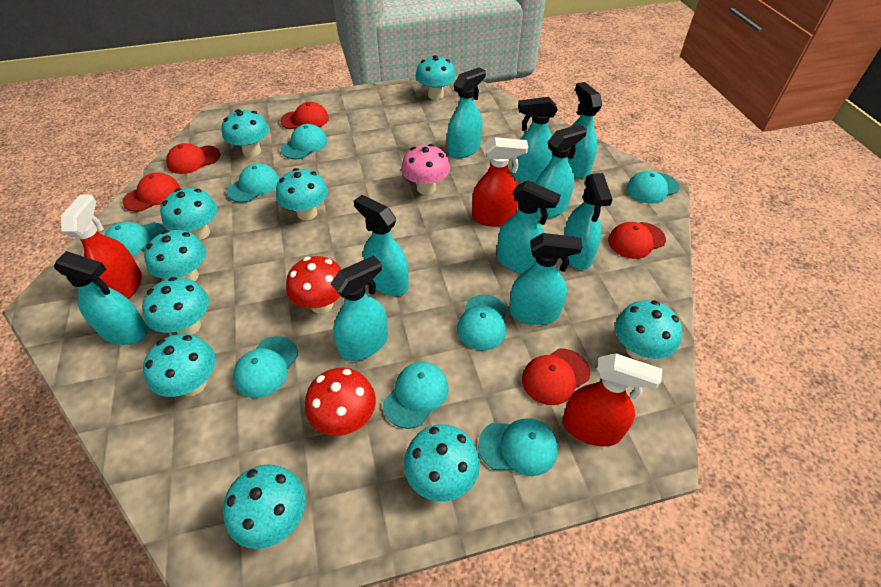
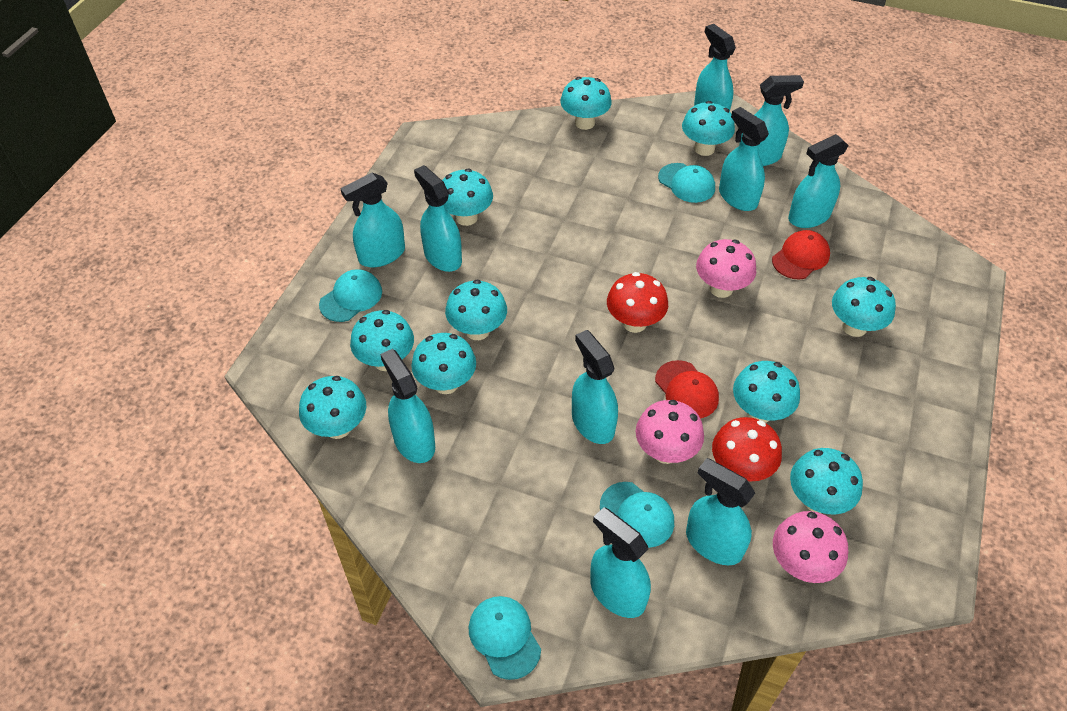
pink mushroom: 1 -> 3
red cap: 5 -> 2
red spray bottle: 3 -> 0
turquoise cap: 8 -> 4

